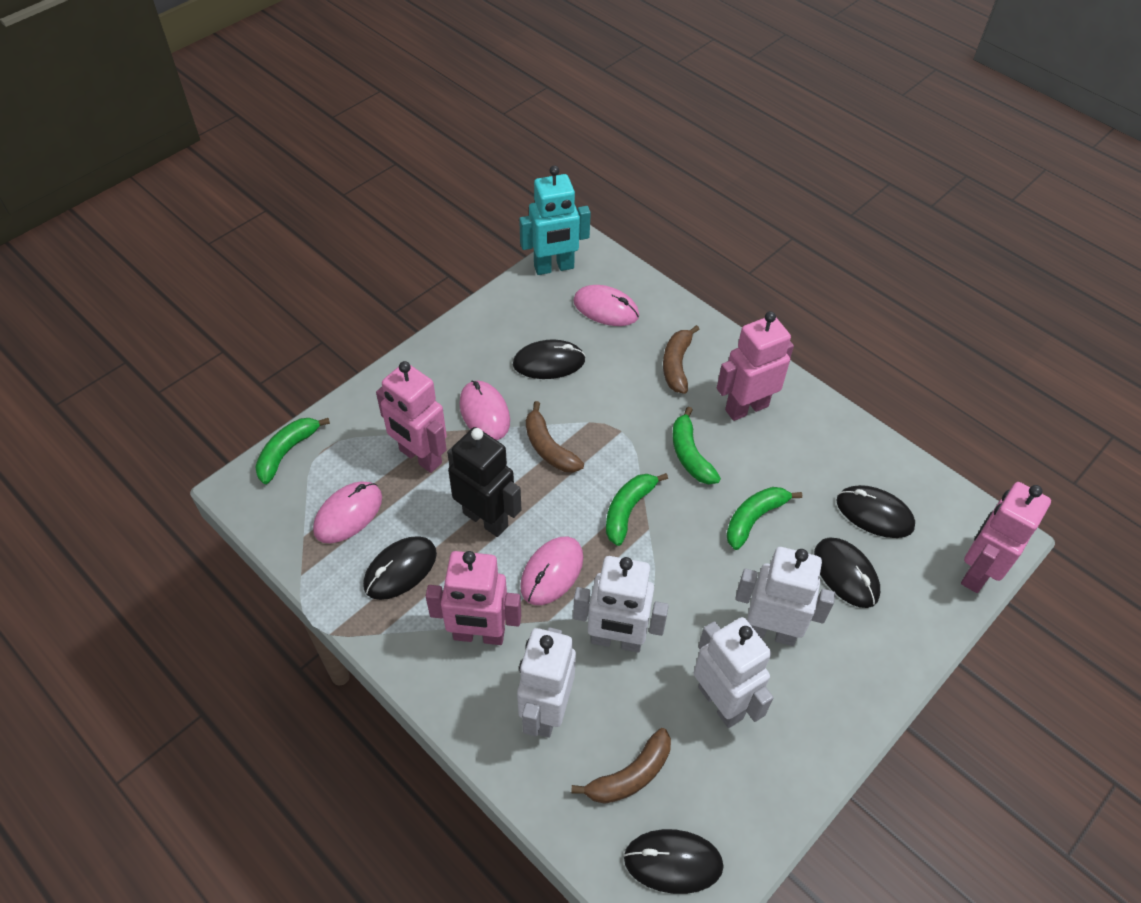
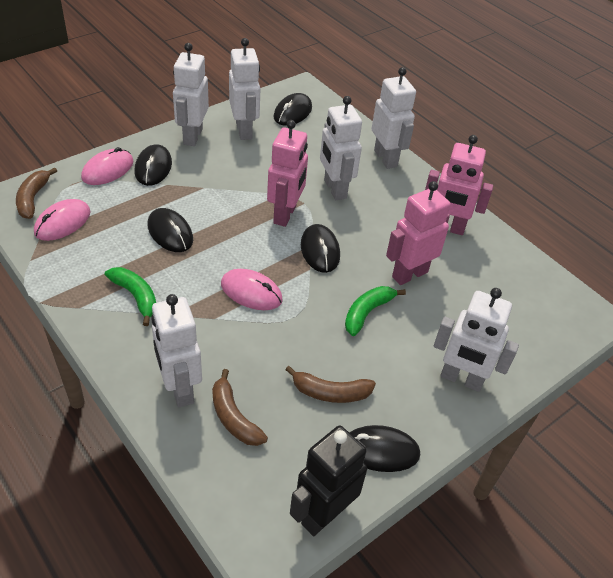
green banana: 4 -> 2
pink mouse: 4 -> 3
pink robot: 4 -> 3
turquoise robot: 1 -> 0
white robot: 4 -> 6

